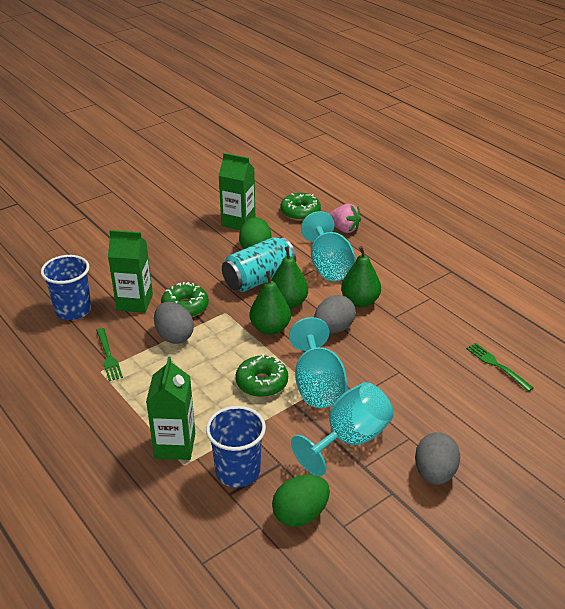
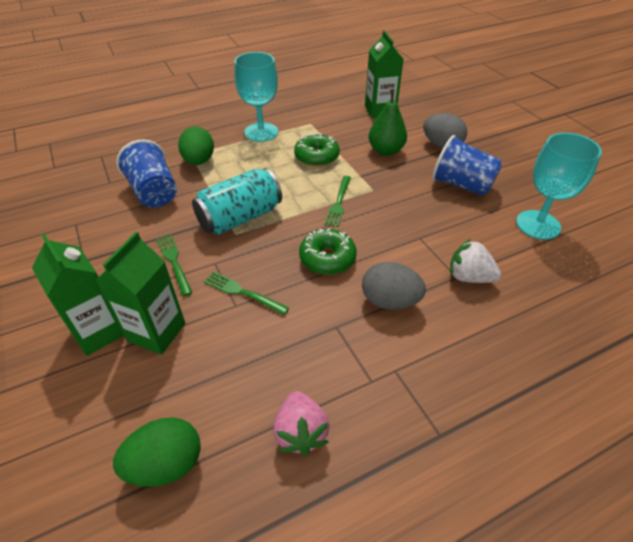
green donut: 3 -> 2
green fork: 2 -> 3
green pear: 3 -> 1
grey egg: 3 -> 2
turquoise goblet: 3 -> 2
white strawberry: 0 -> 1

